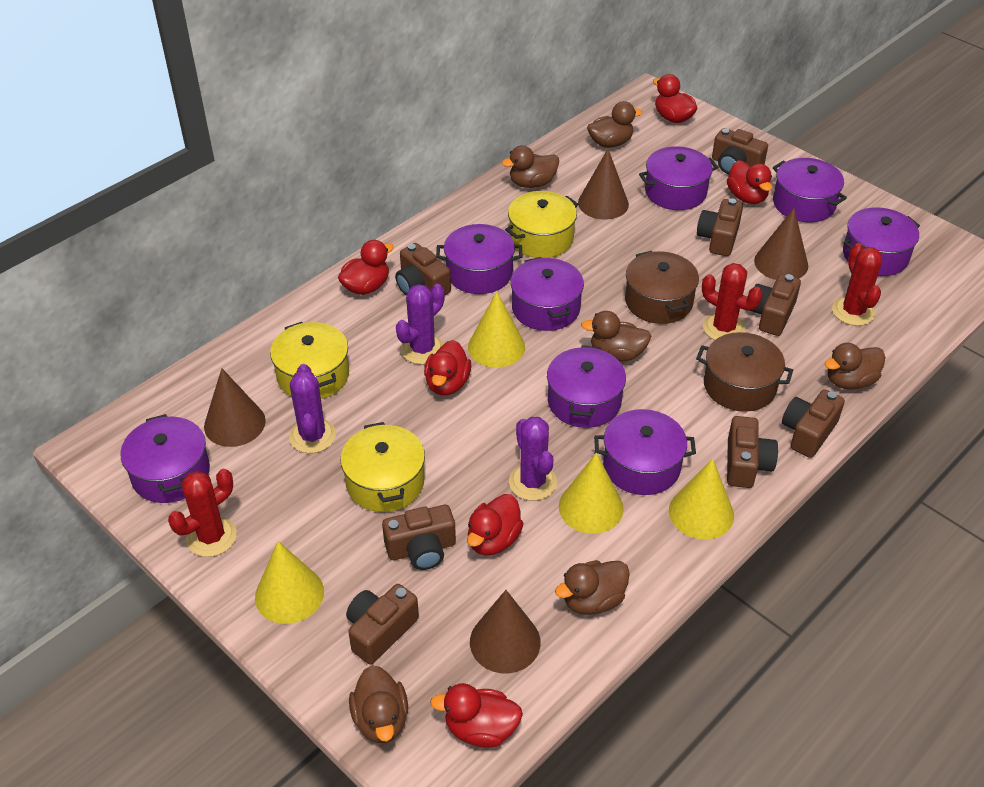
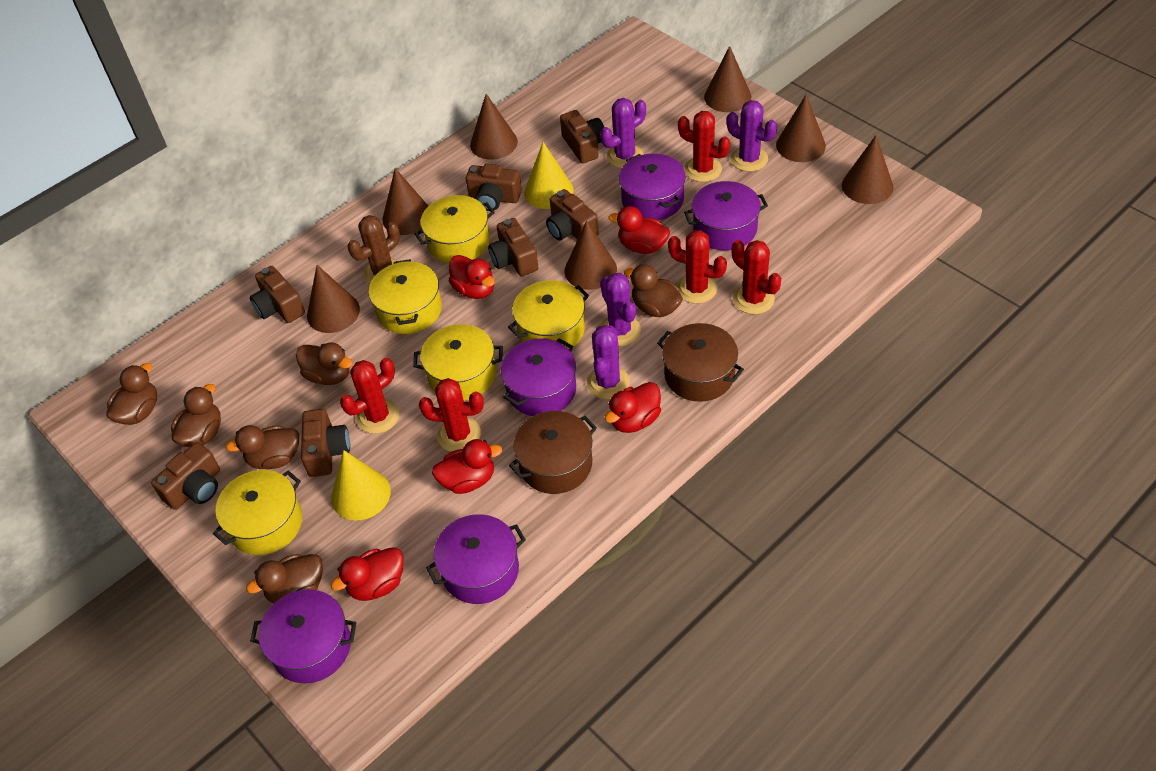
brown cactus: 0 -> 1
brown camera: 8 -> 7
brown cone: 4 -> 7
purple cactus: 3 -> 4
purple pot: 8 -> 5
red cactus: 3 -> 5
red duck: 6 -> 5
yellow cone: 4 -> 2
yellow pot: 3 -> 5

